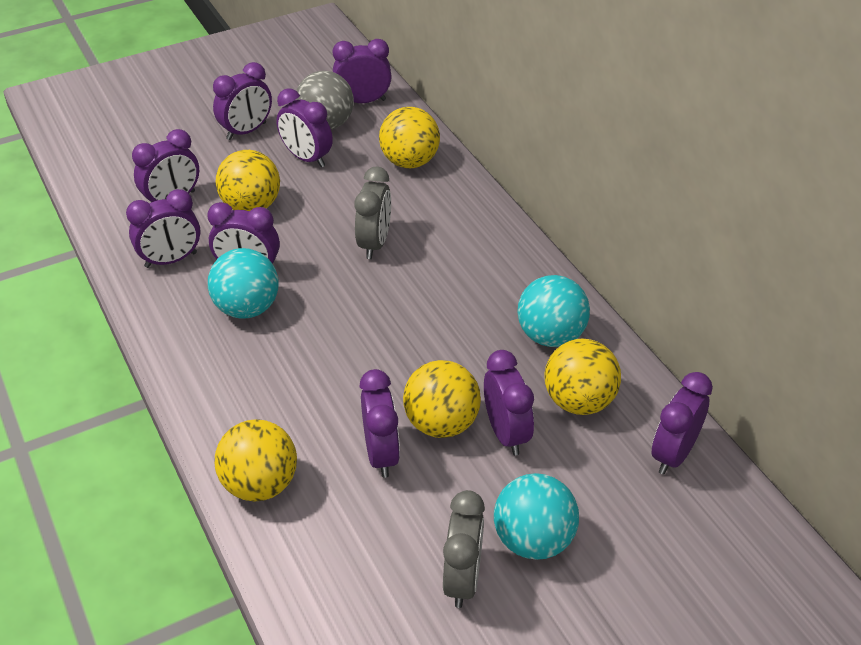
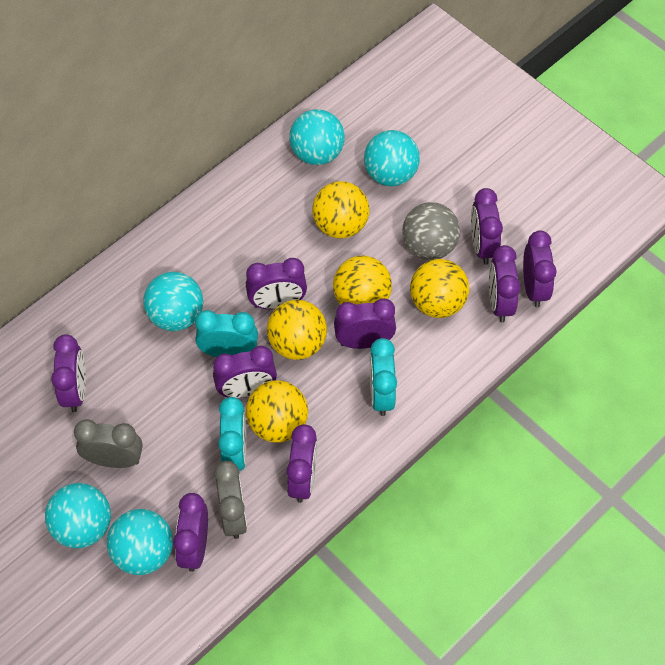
turquoise ball: 3 -> 5
turquoise clock: 0 -> 3

